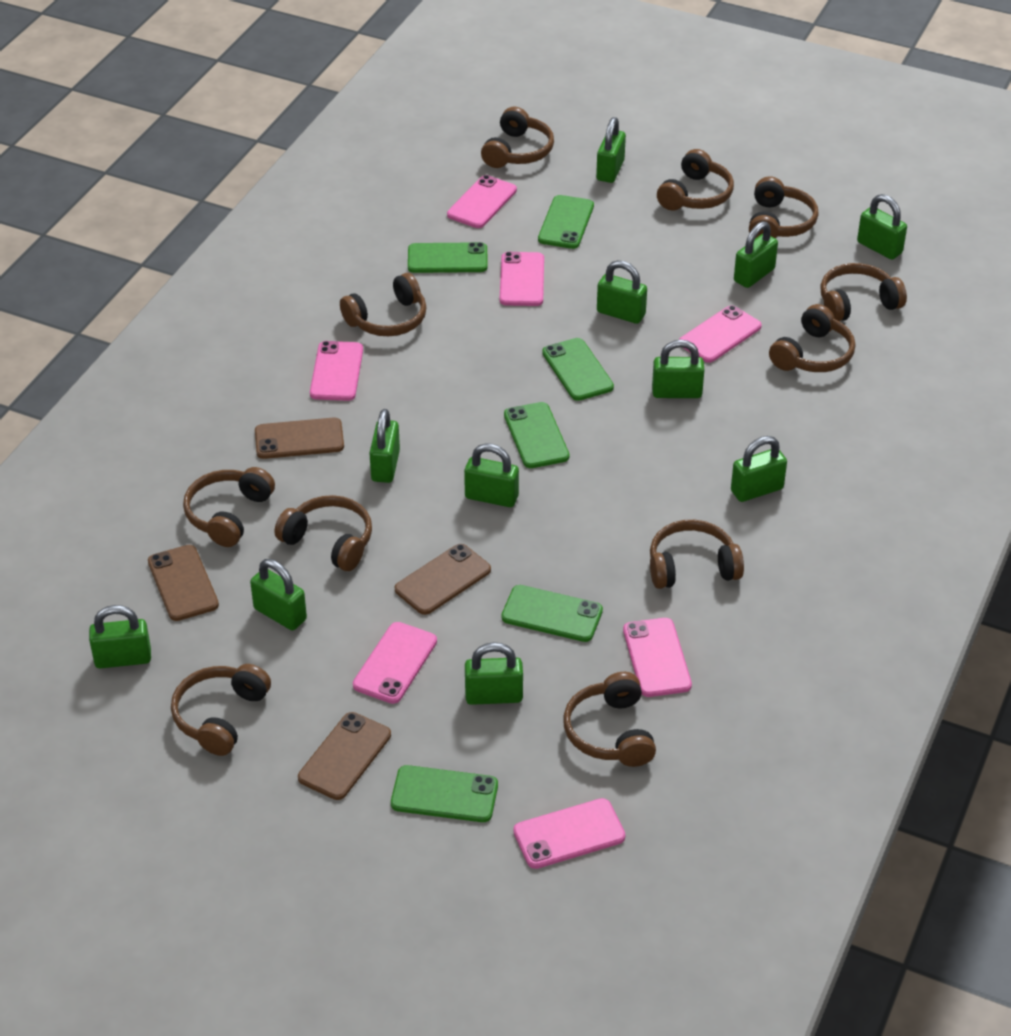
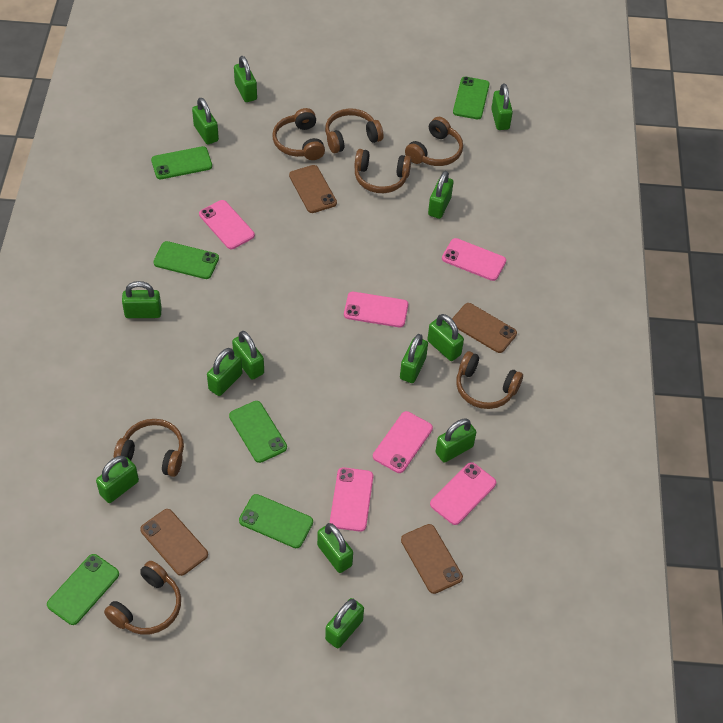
brown headphones: 11 -> 7
green padlock: 11 -> 13
pink phone: 7 -> 6

